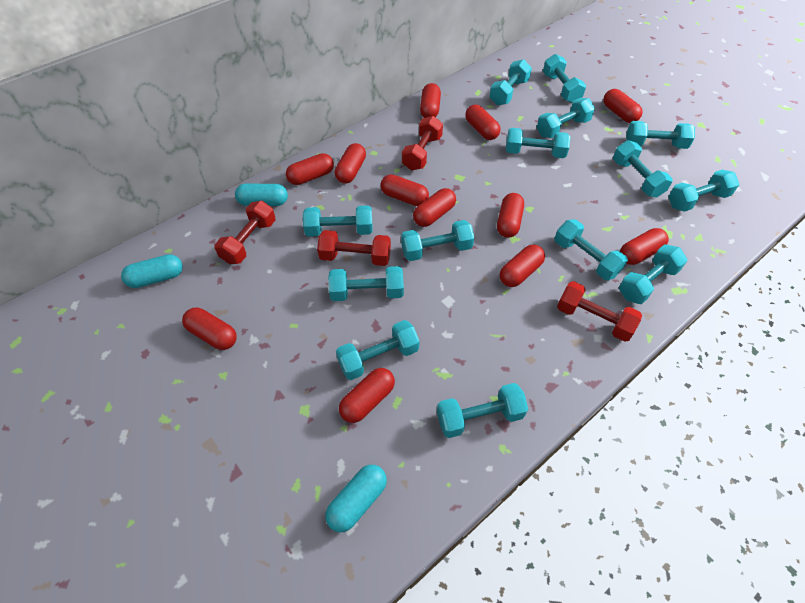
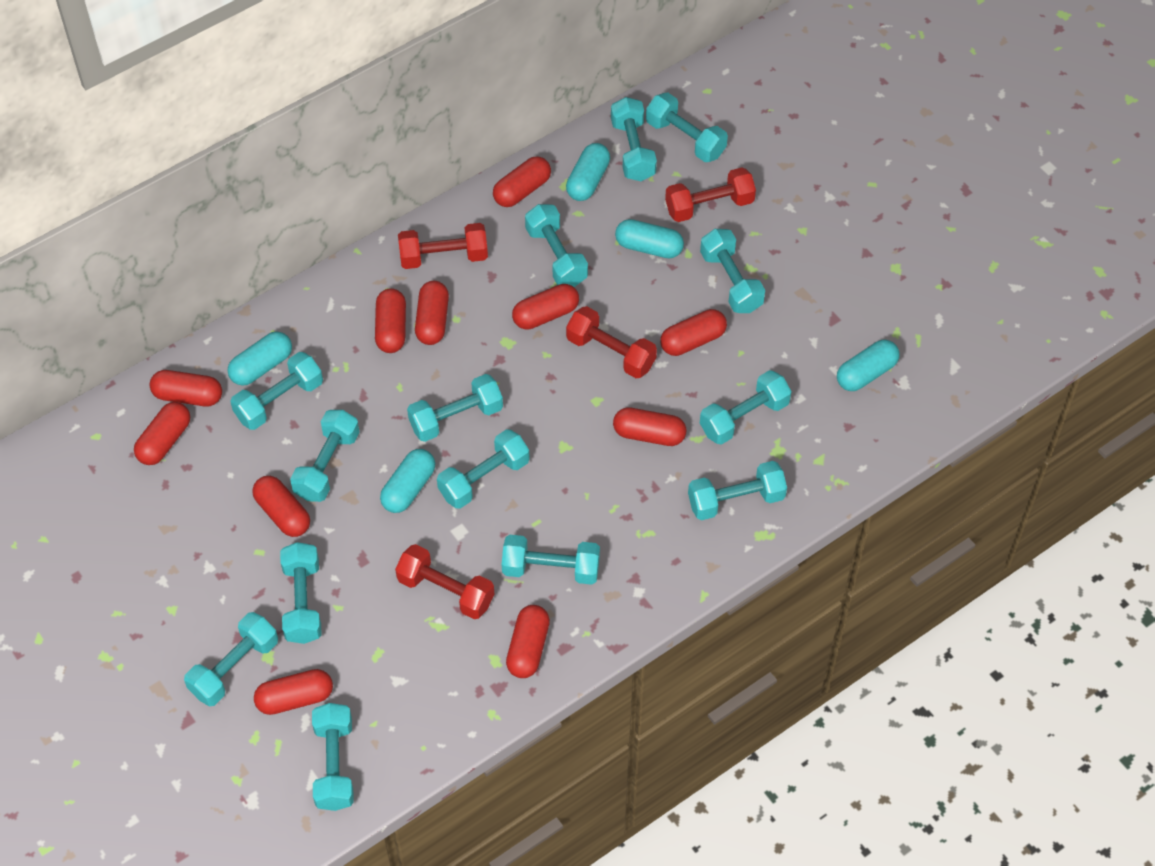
red capsule: 12 -> 11
turquoise capsule: 3 -> 5

